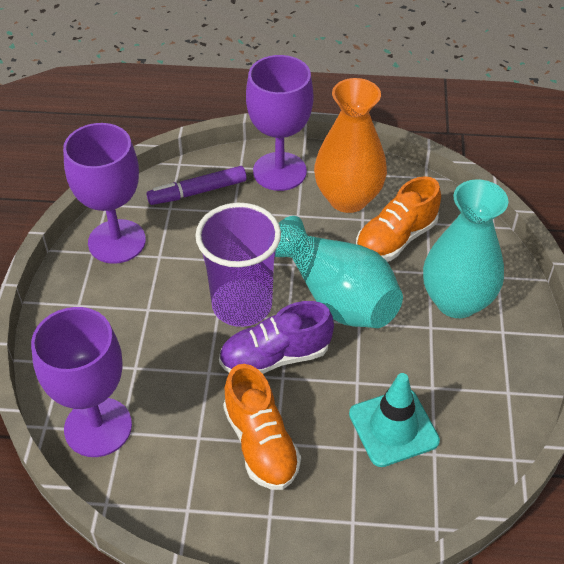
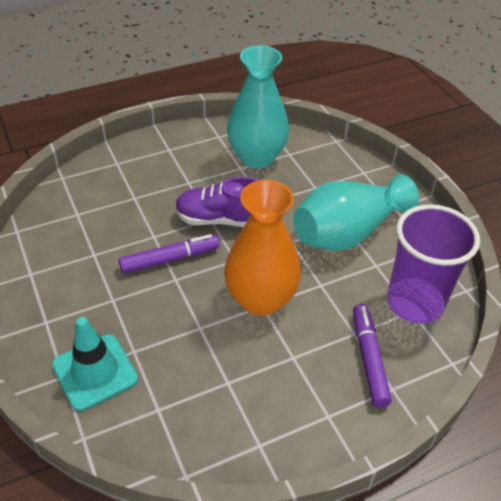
orange shoe: 2 -> 0
purple goblet: 3 -> 0
purple marker: 1 -> 2

